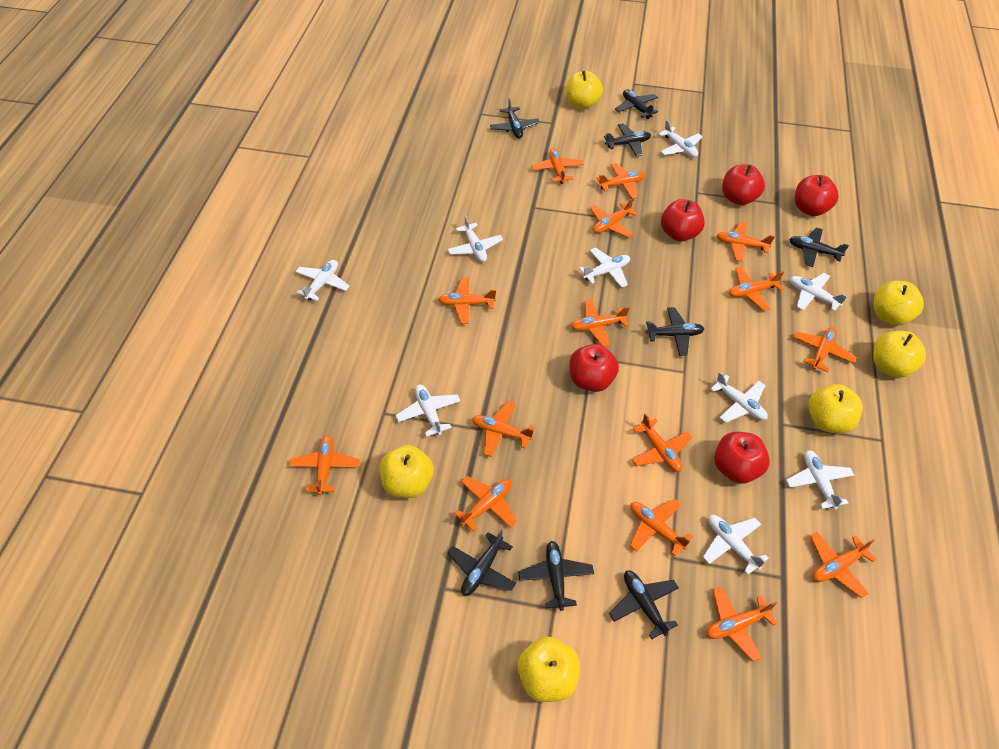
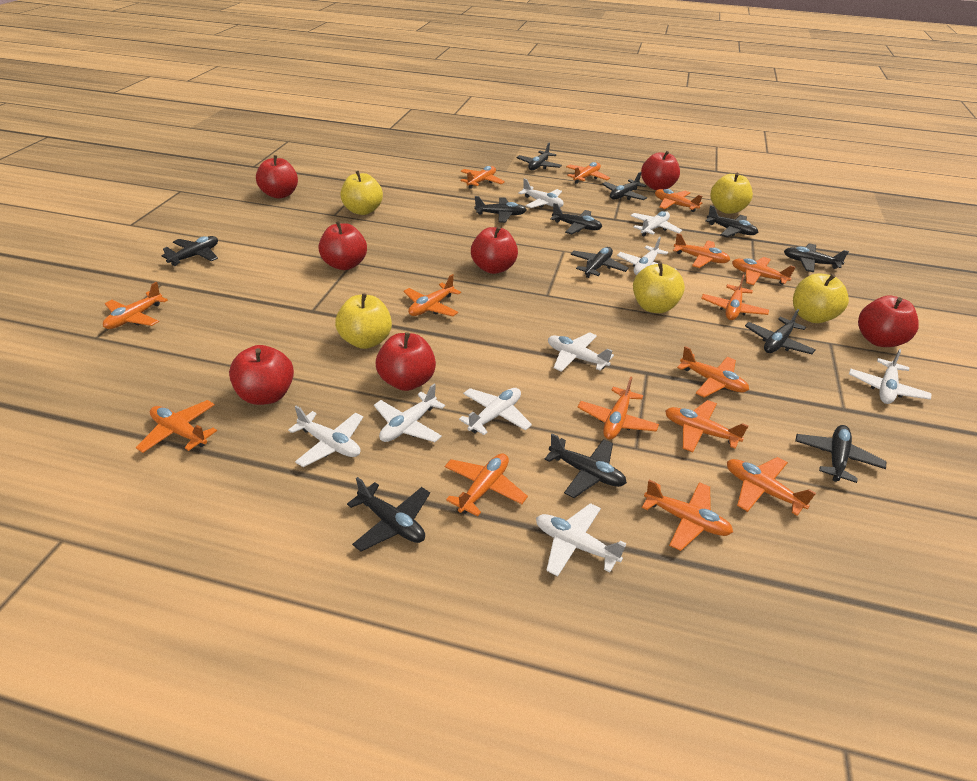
black plane: 8 -> 12
red apple: 5 -> 7
yellow apple: 6 -> 5

